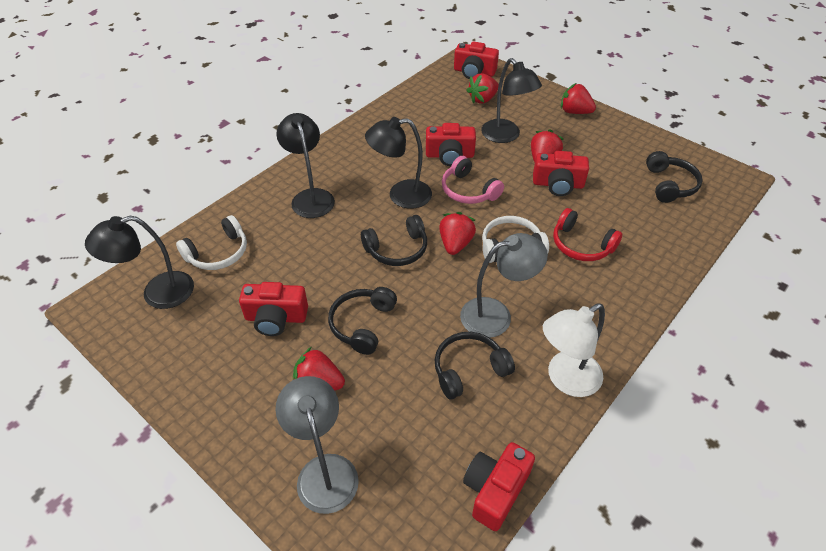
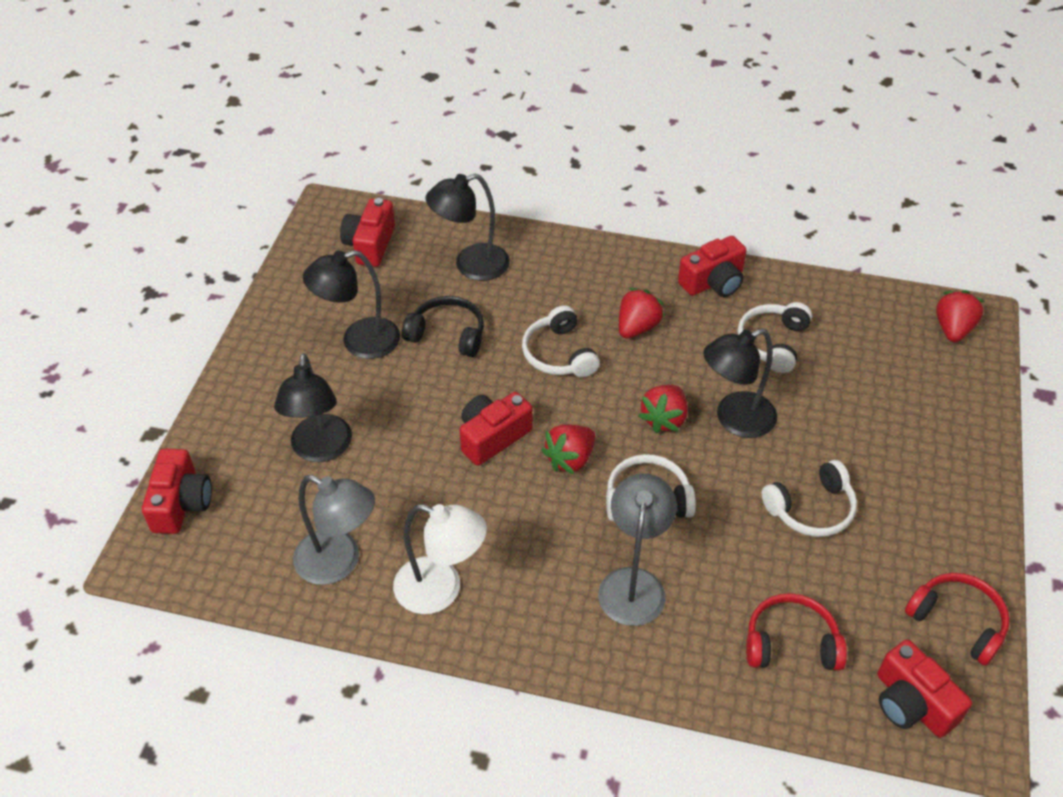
black headphones: 4 -> 1
pink headphones: 1 -> 0
red headphones: 1 -> 2
red strawberry: 5 -> 4
white headphones: 2 -> 4

